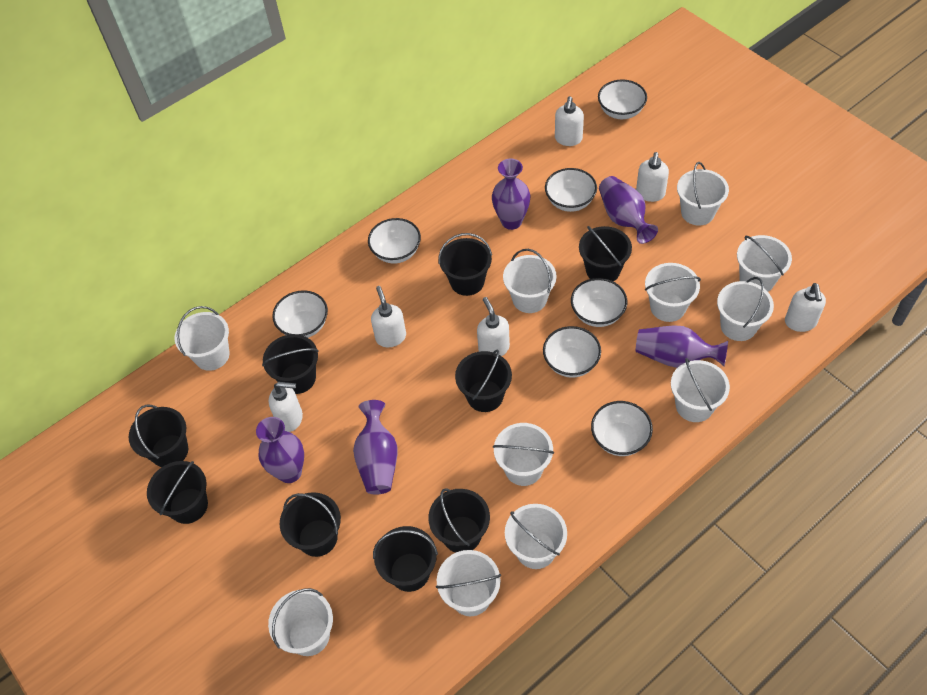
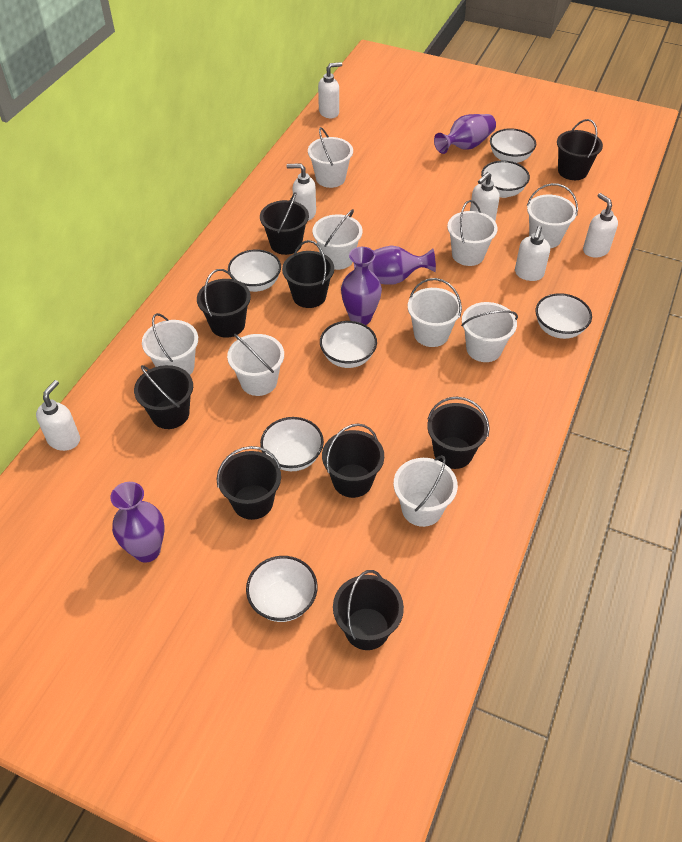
purple vase: 5 -> 4
white bucket: 11 -> 9

